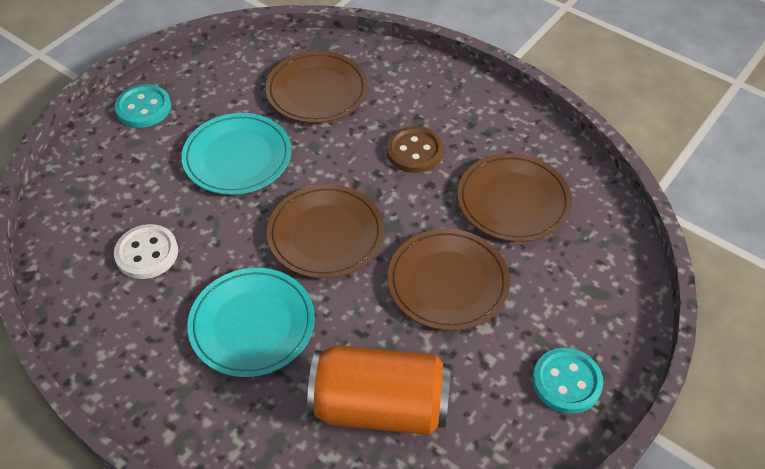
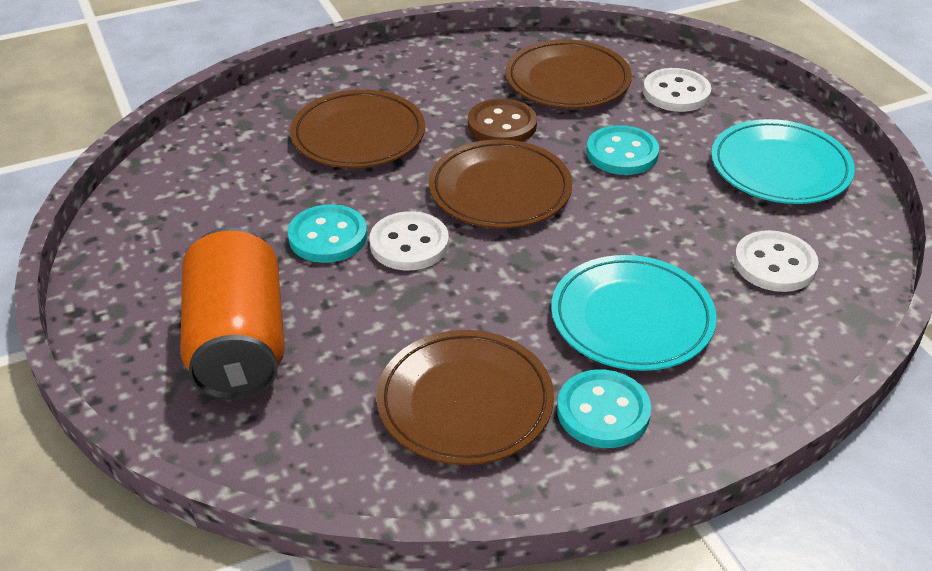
turquoise button: 2 -> 3
white button: 1 -> 3

